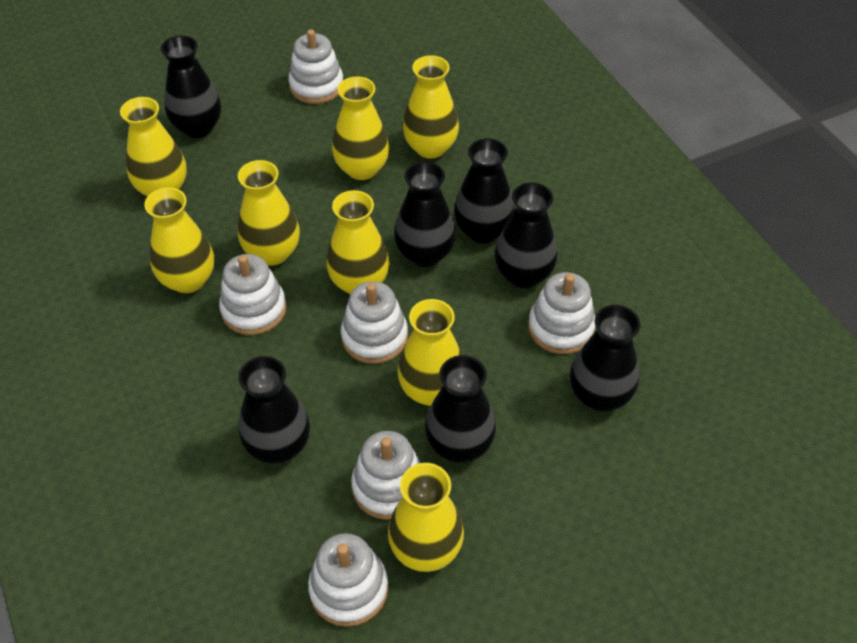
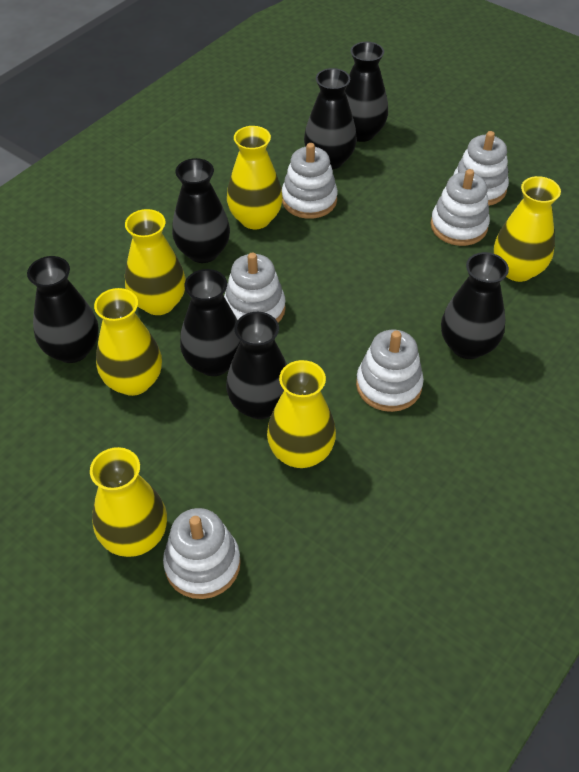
yellow vase: 8 -> 6

